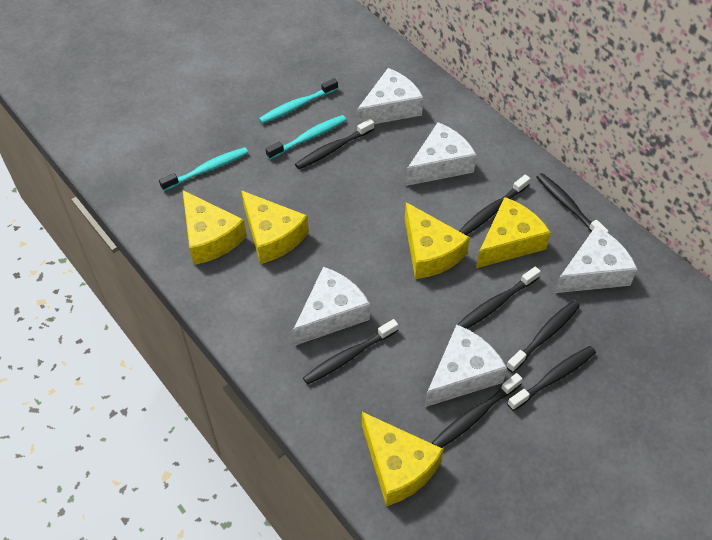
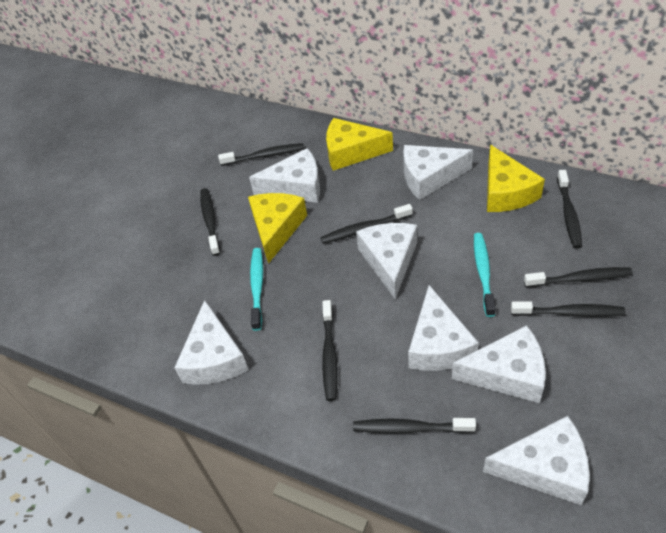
turquoise toothbrush: 3 -> 2
white cheese: 5 -> 7
yellow cheese: 5 -> 3

